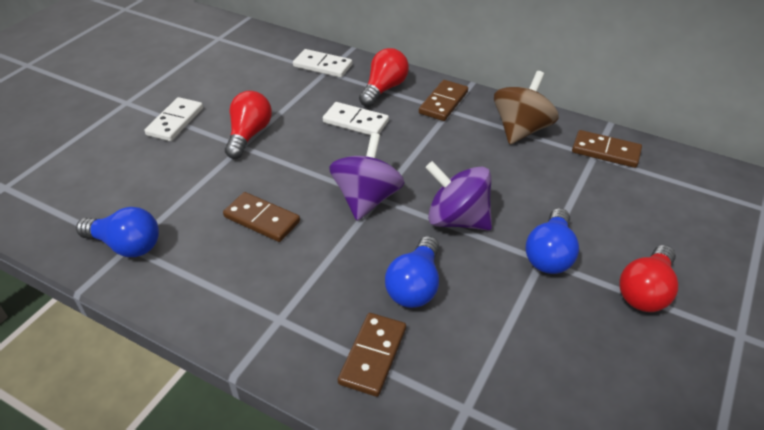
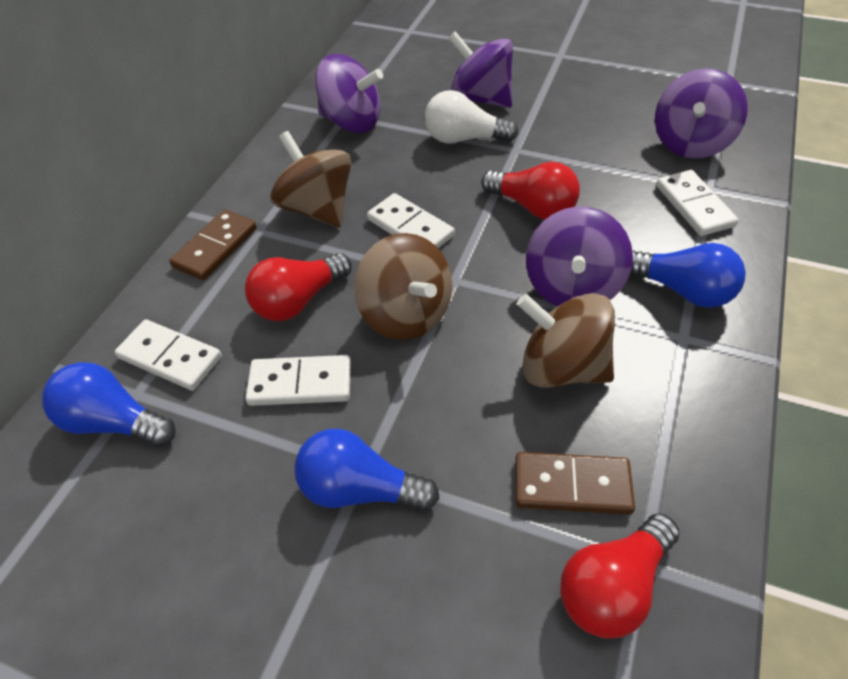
brown domino: 4 -> 2
brown spinning top: 1 -> 3
purple spinning top: 2 -> 4
white domino: 3 -> 4
white light bulb: 0 -> 1

